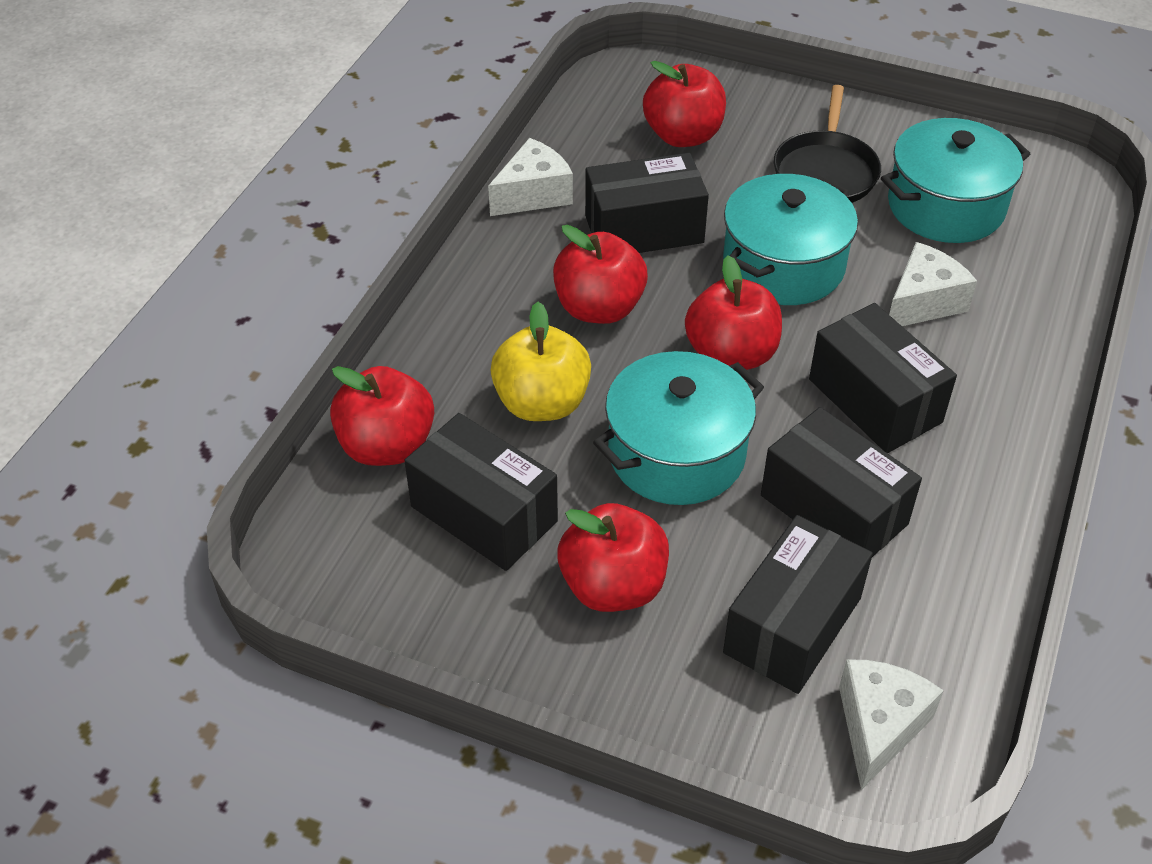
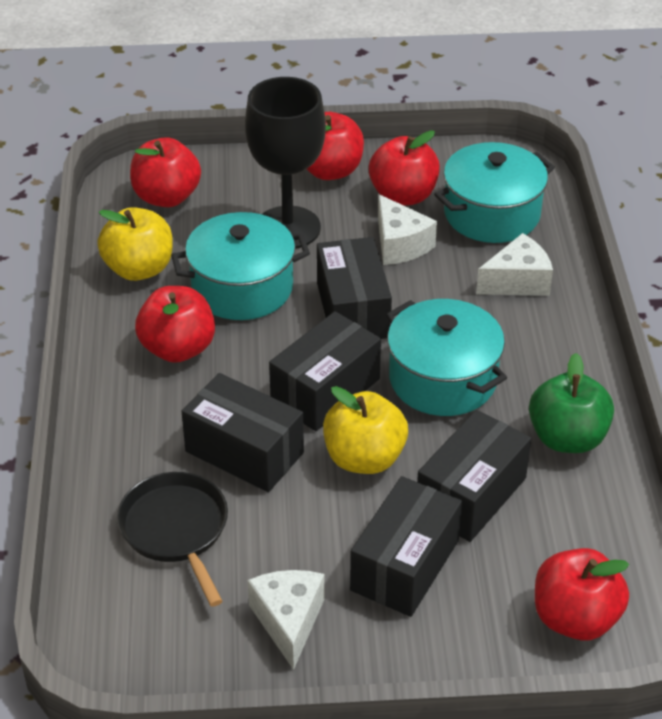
black goblet: 0 -> 1
green apple: 0 -> 1
yellow apple: 1 -> 2

